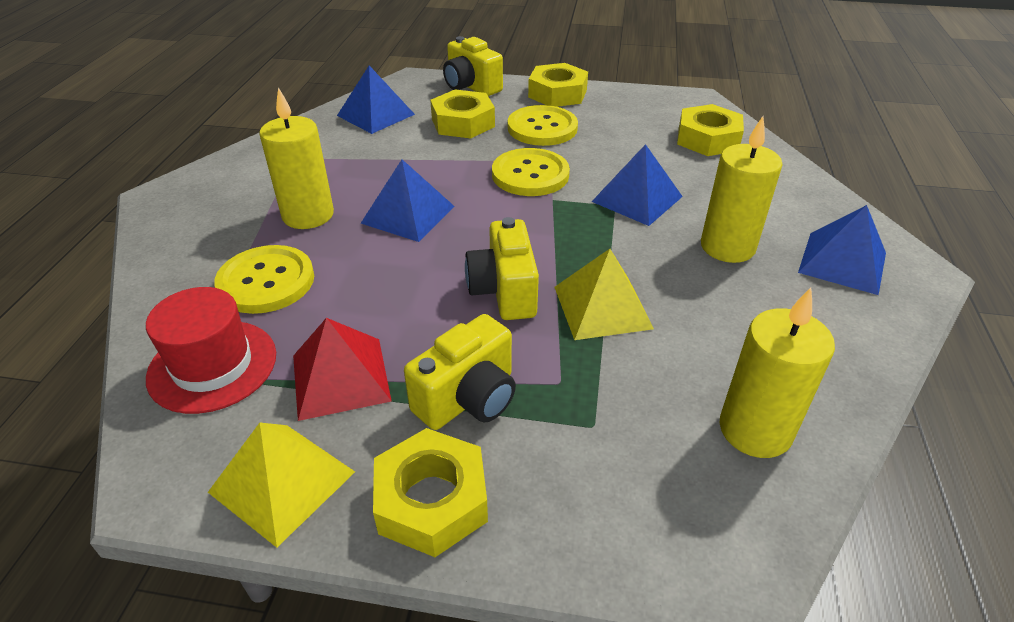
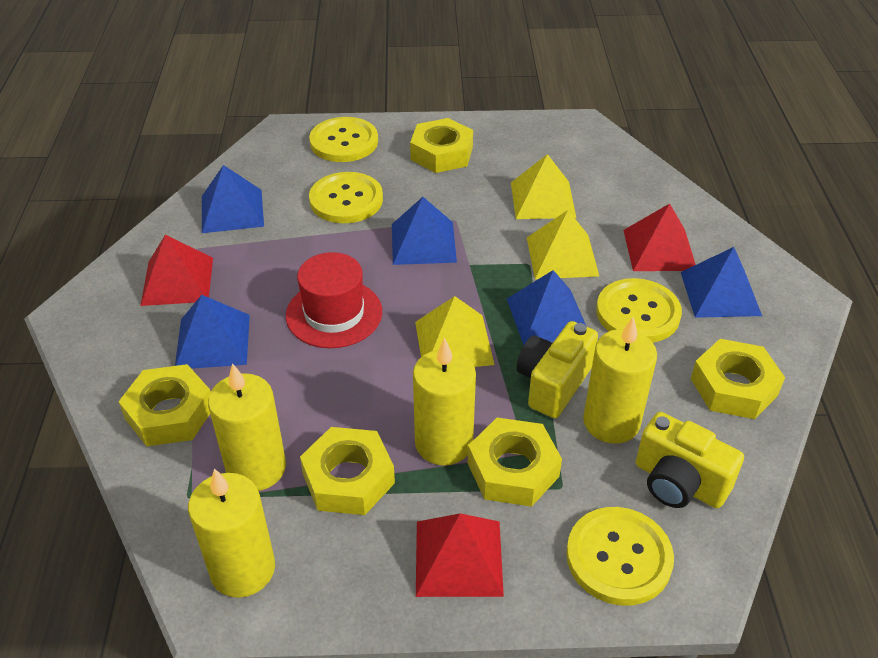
blue pyramid: 4 -> 5
red pyramid: 1 -> 3
yellow button: 3 -> 4
yellow camera: 3 -> 2
yellow candle: 3 -> 4
yellow nut: 4 -> 5
yellow pyramid: 2 -> 3

